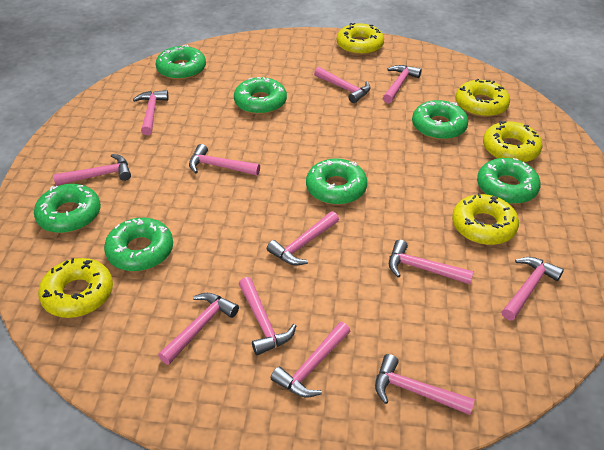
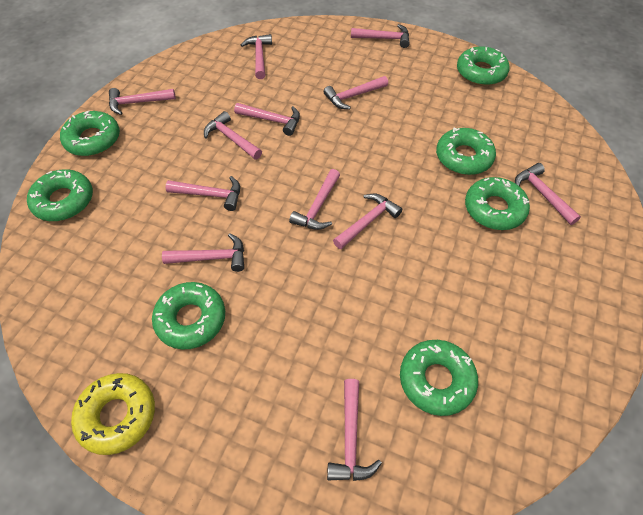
yellow donut: 5 -> 1

